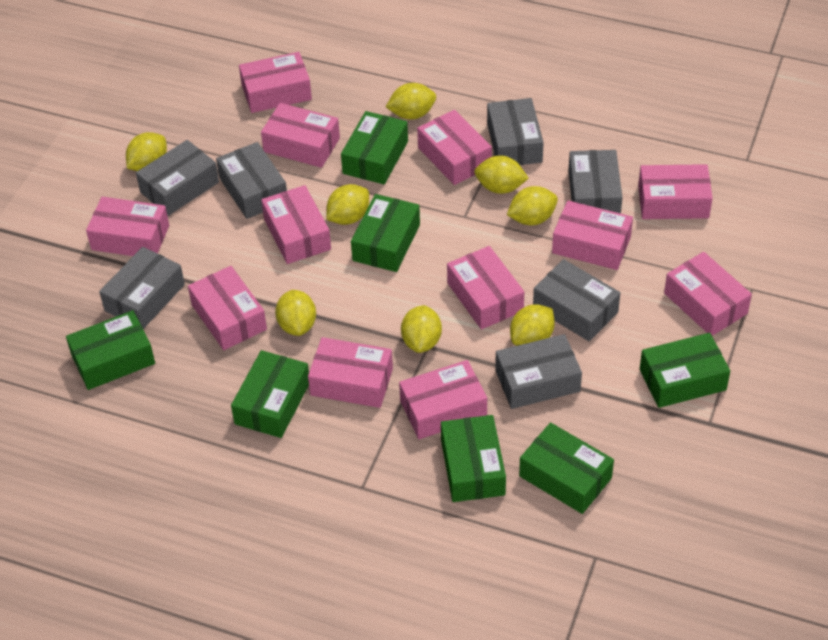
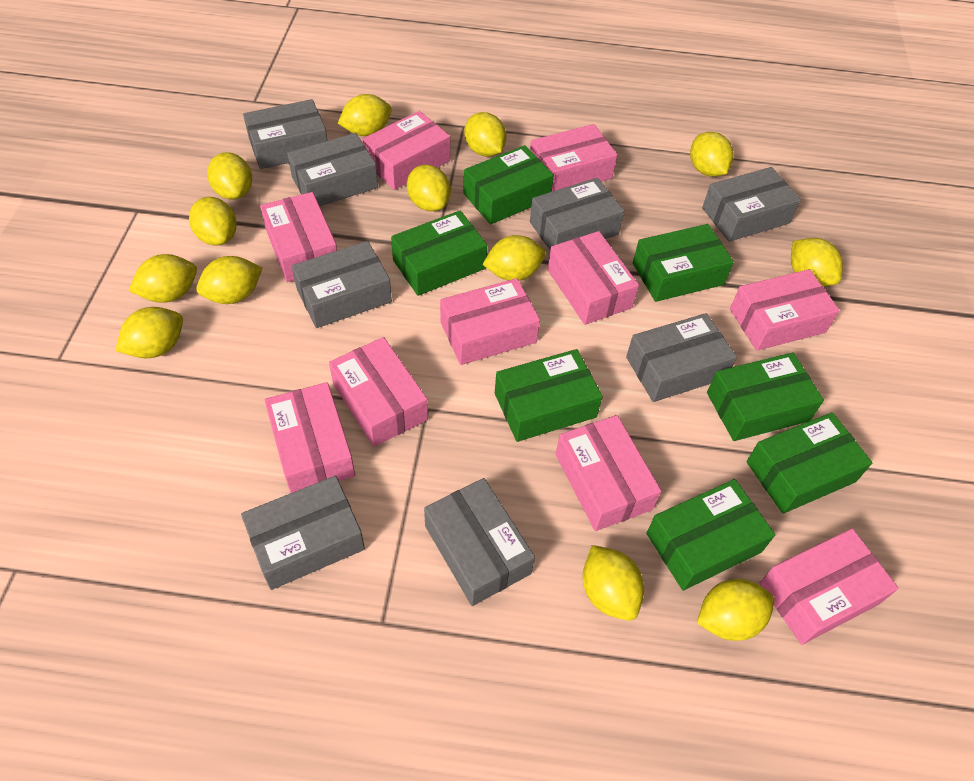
grey box: 7 -> 8
pink box: 12 -> 10
yellow lemon: 8 -> 13

